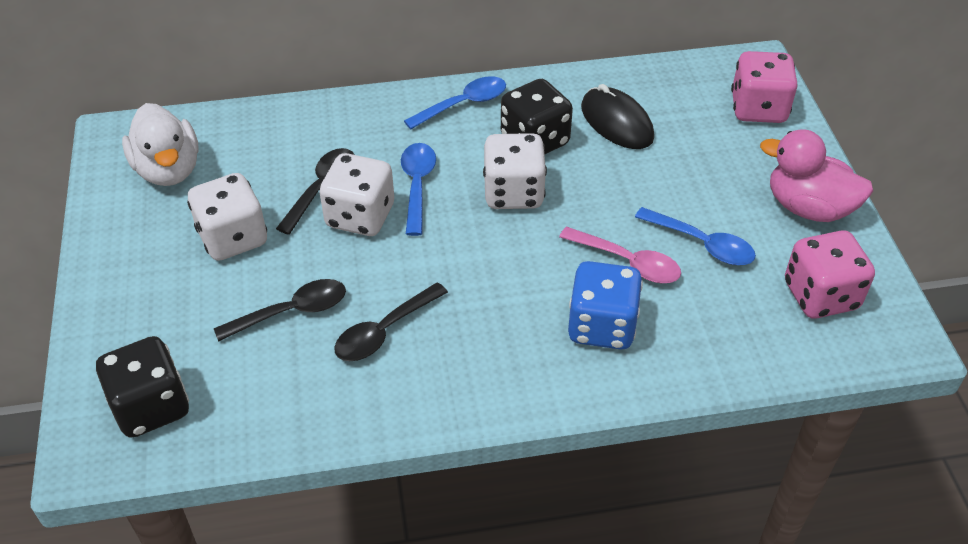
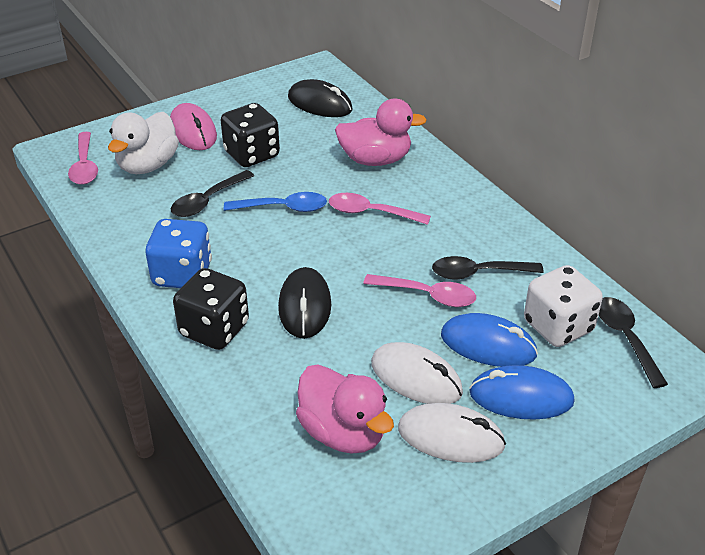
black mouse: 1 -> 2
blue mouse: 0 -> 2
blue spoon: 3 -> 1
pink dice: 2 -> 0
pink duck: 1 -> 2
pink mouse: 0 -> 1
pink spoon: 1 -> 3
white dice: 3 -> 1
white mouse: 0 -> 2

